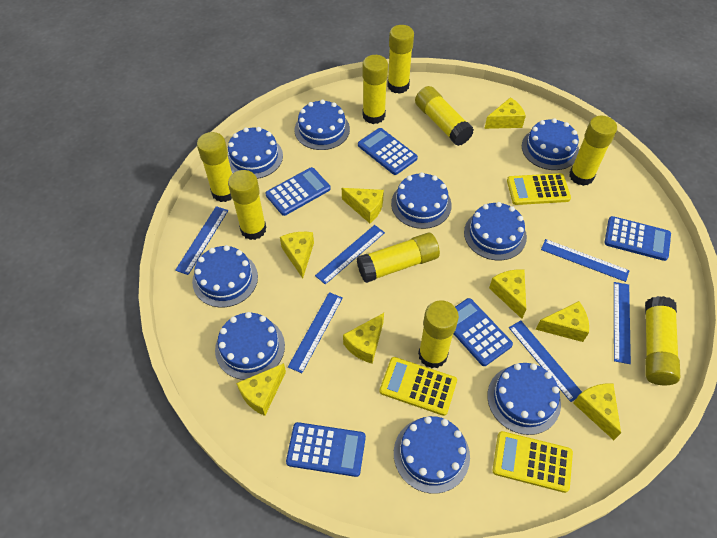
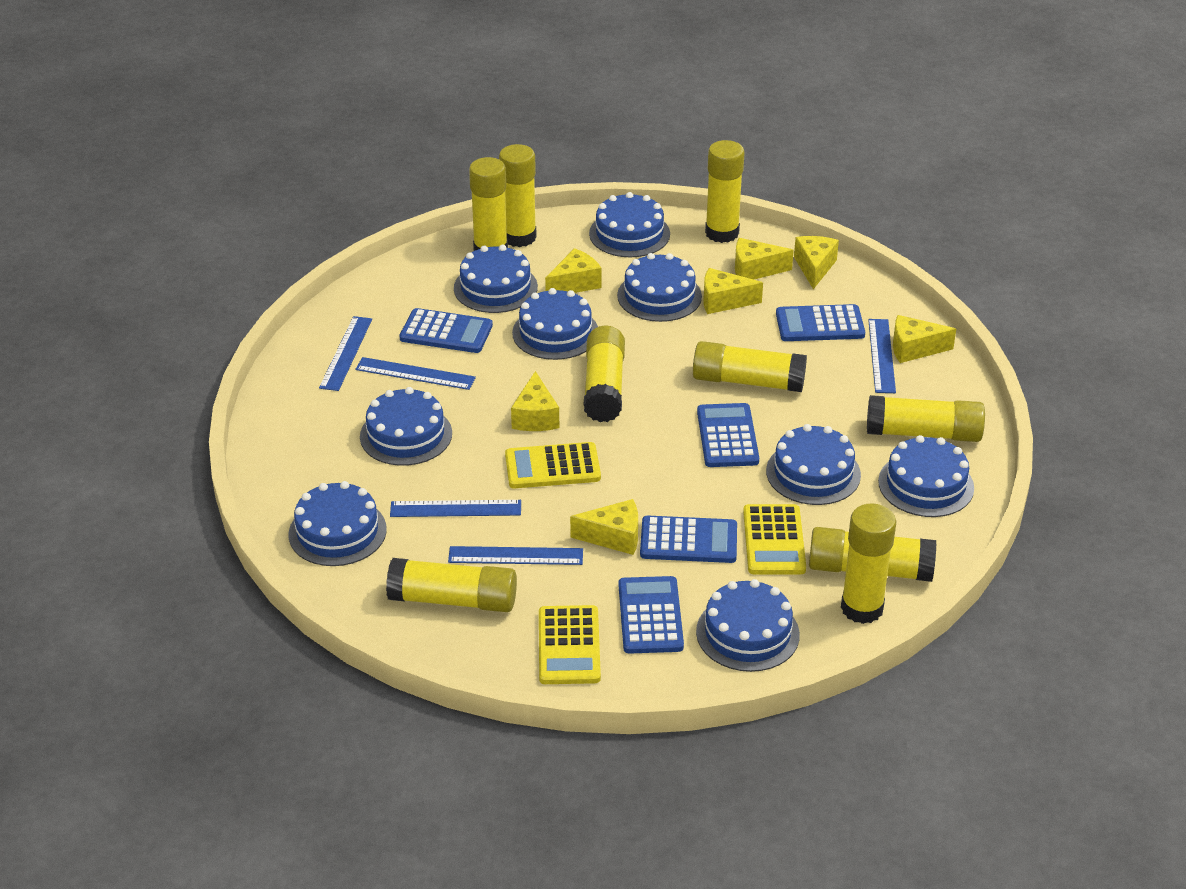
blue ruler: 6 -> 5
yellow cheese: 8 -> 7

